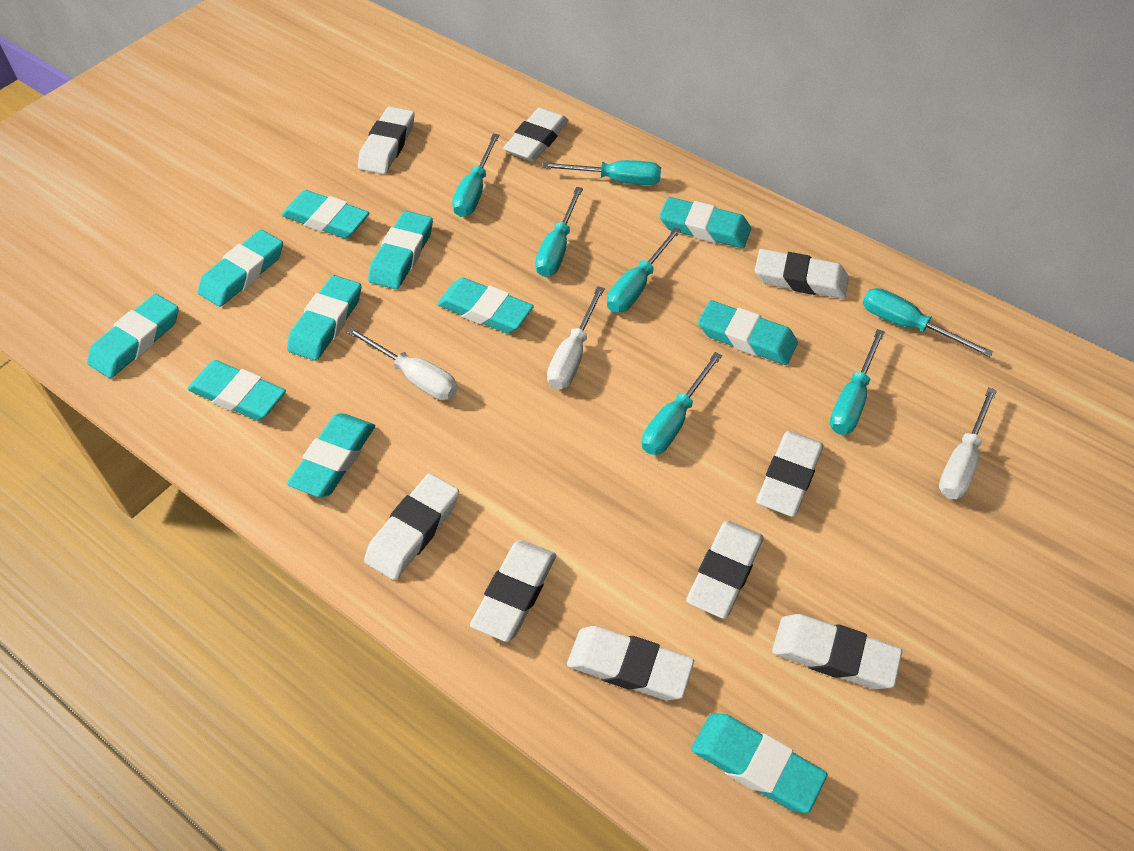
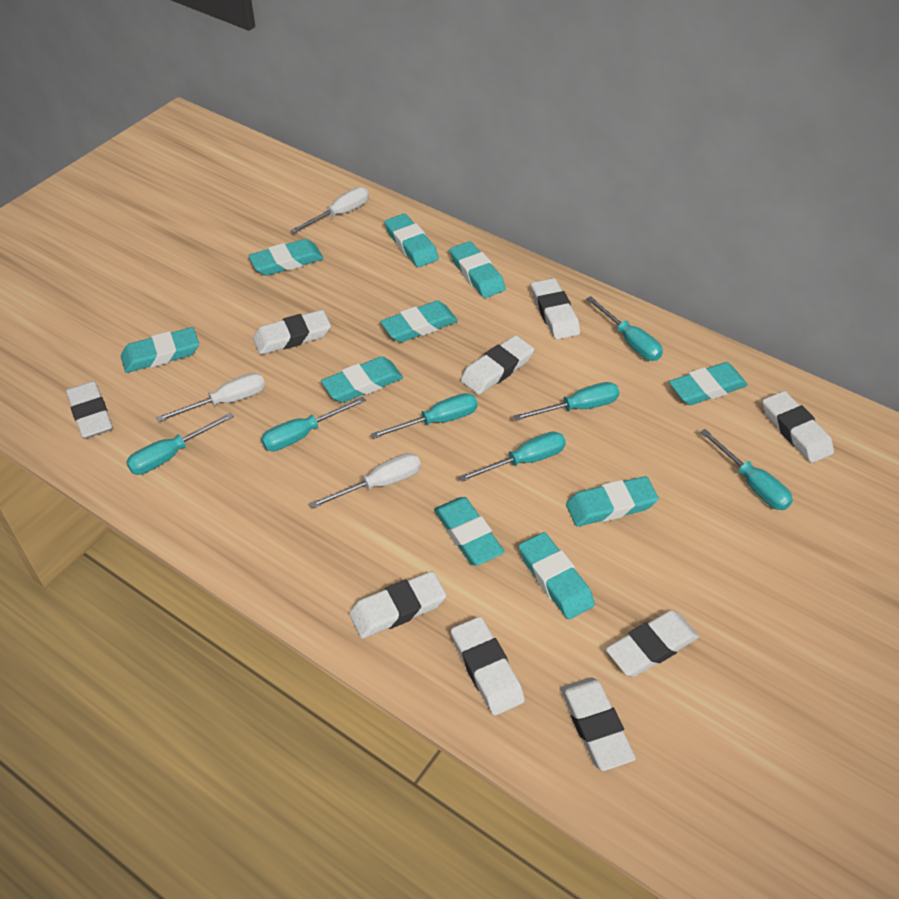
turquoise eraser: 11 -> 10

